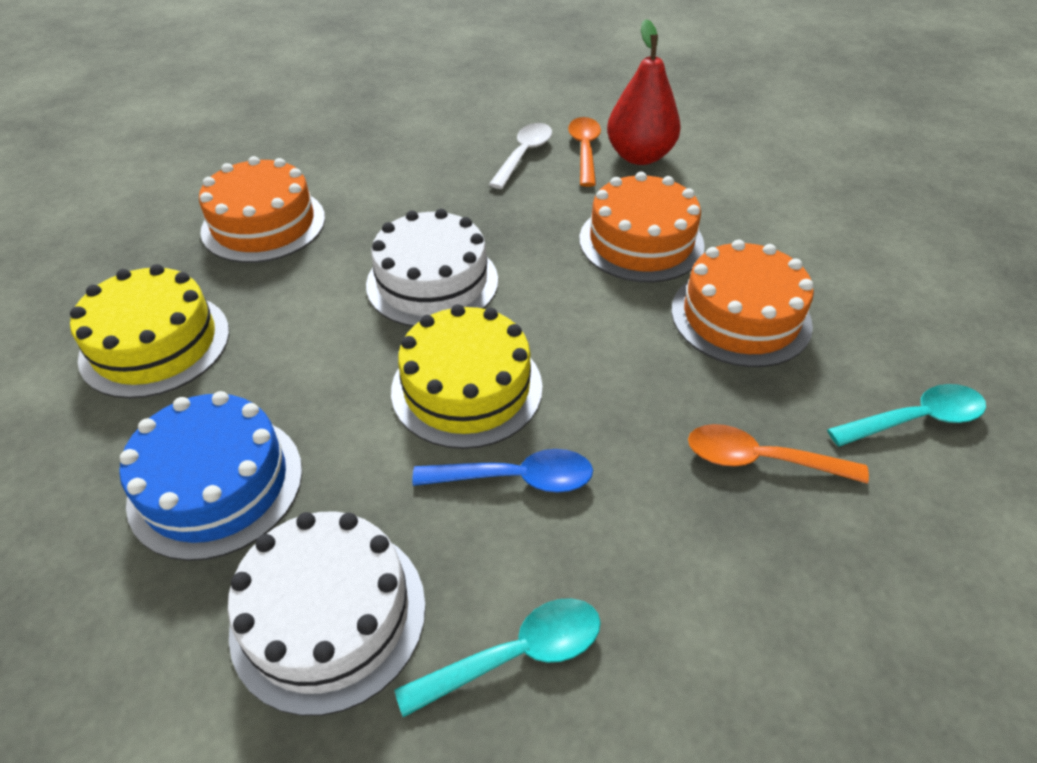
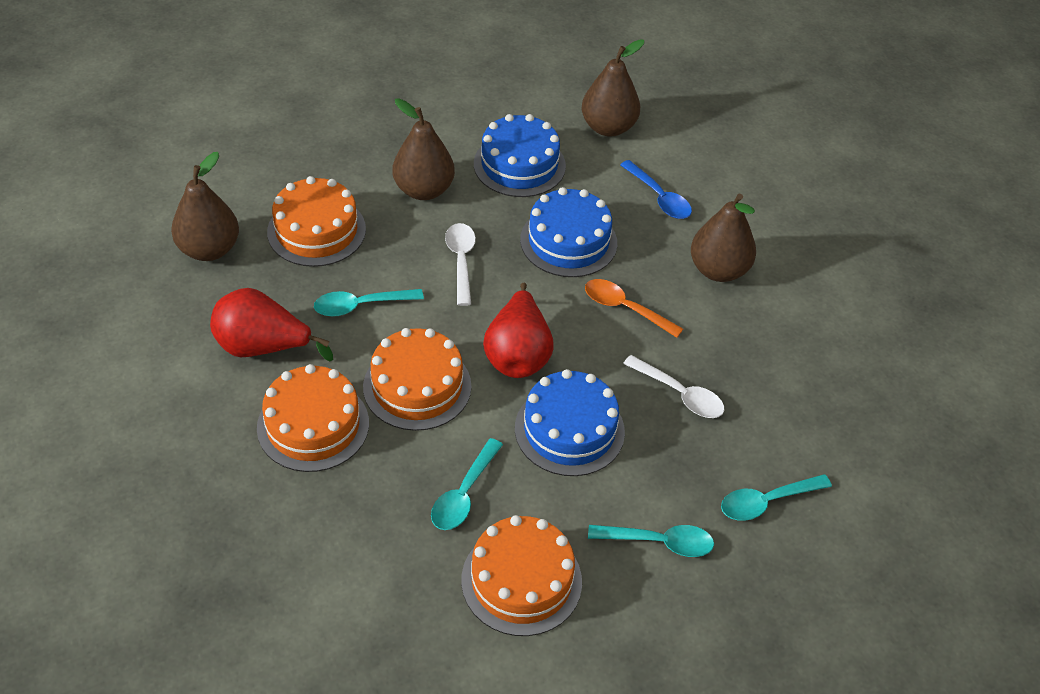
blue cake: 1 -> 3
brown pear: 0 -> 4
orange cake: 3 -> 4
orange spoon: 2 -> 1
red pear: 1 -> 2
turquoise spoon: 2 -> 4
white cake: 2 -> 0
white spoon: 1 -> 2
yellow cake: 2 -> 0

